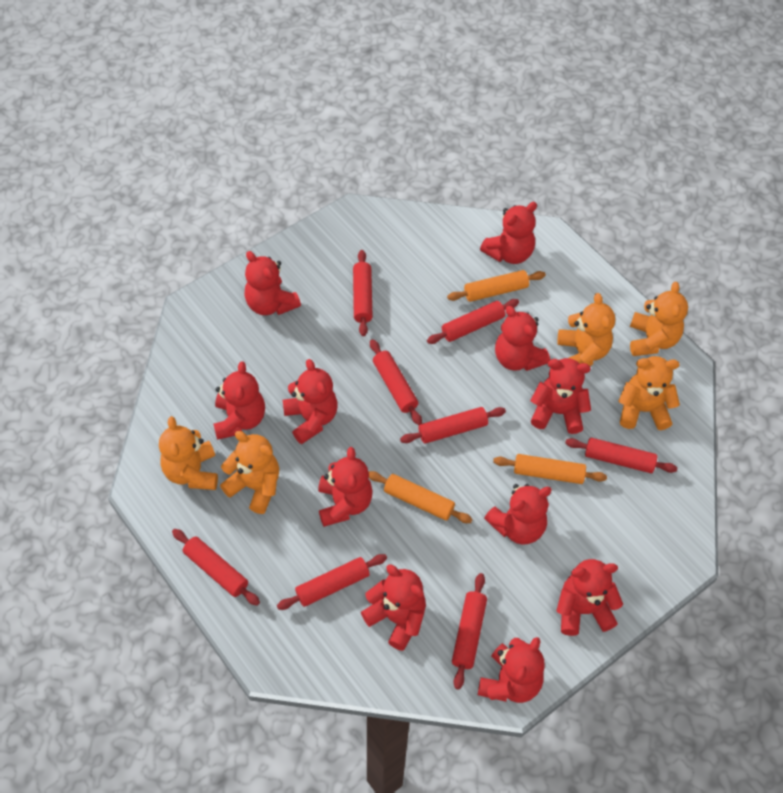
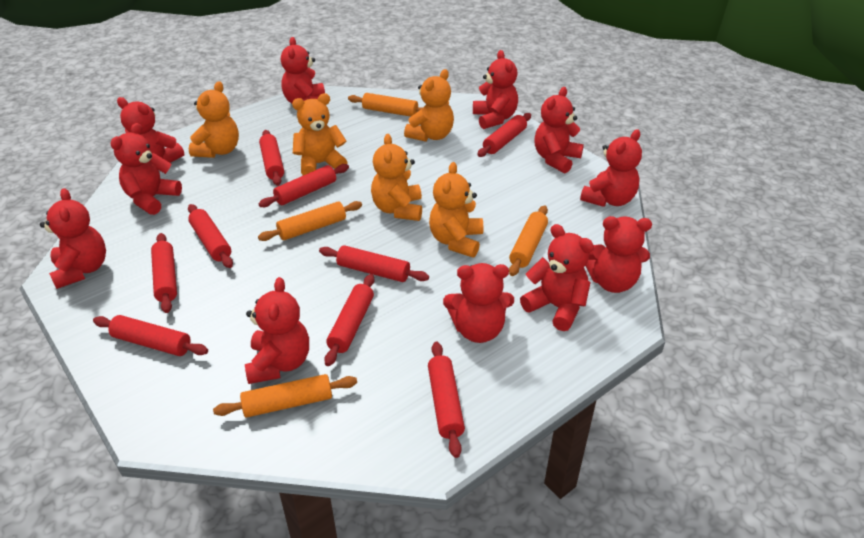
orange rolling pin: 3 -> 4
red rolling pin: 8 -> 9

